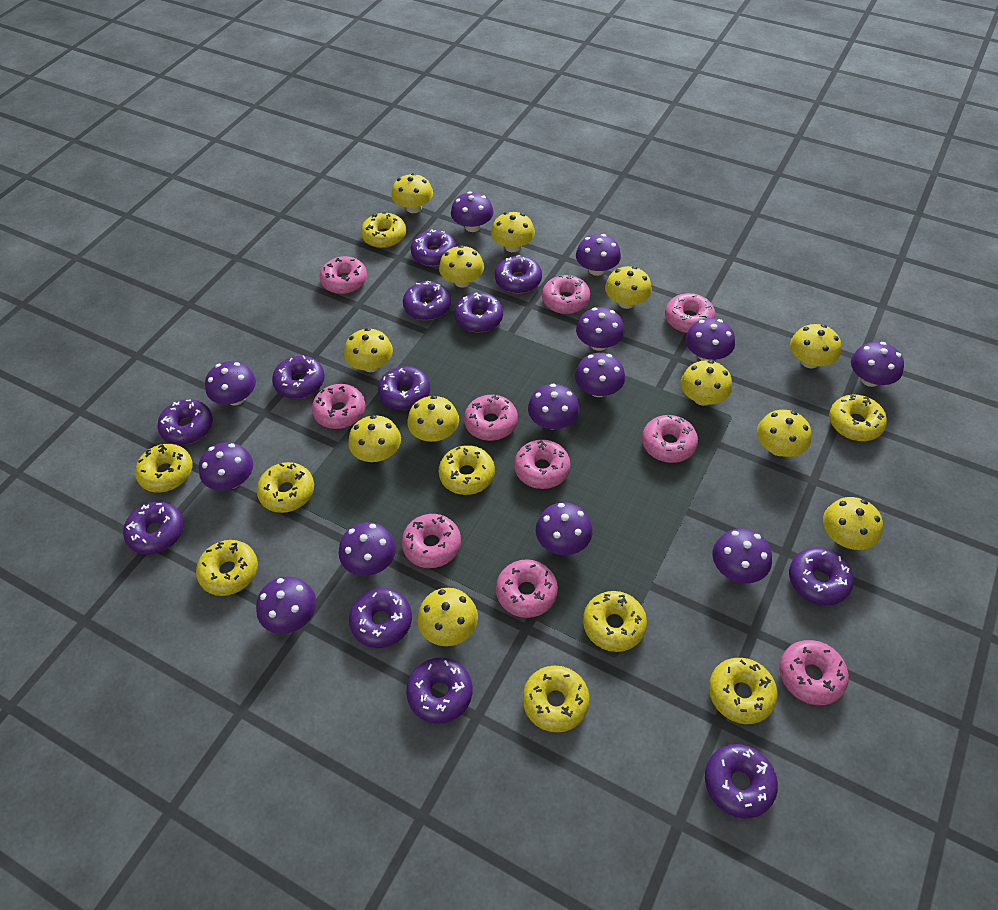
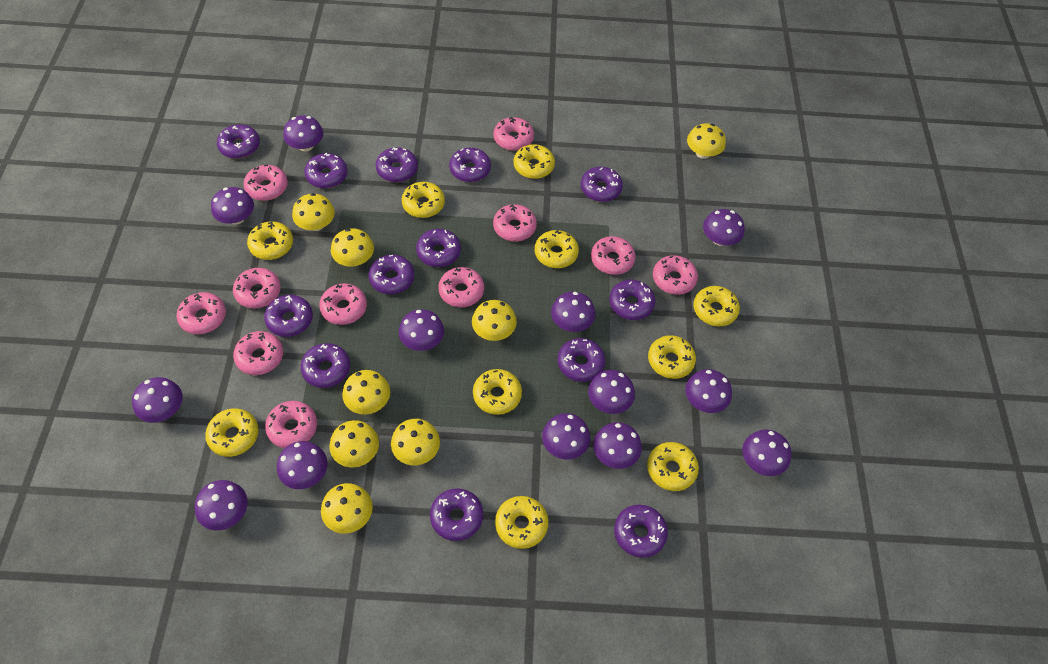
pink donut: 10 -> 11
purple donut: 12 -> 13
yellow donut: 9 -> 10
yellow mushroom: 12 -> 8

